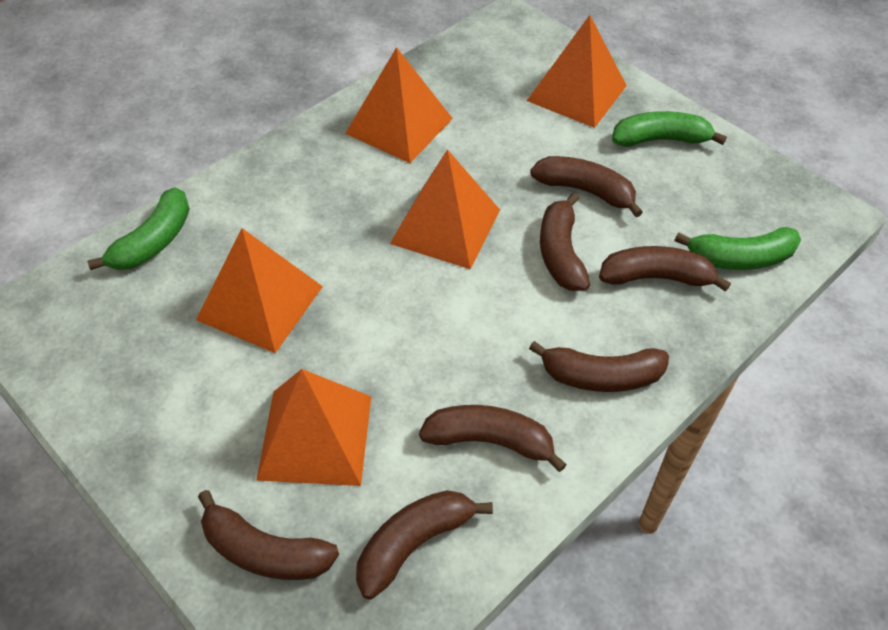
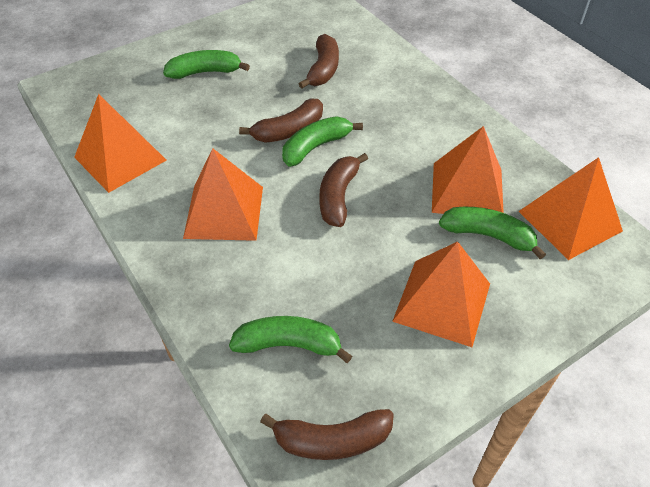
brown banana: 7 -> 4
green banana: 3 -> 4

